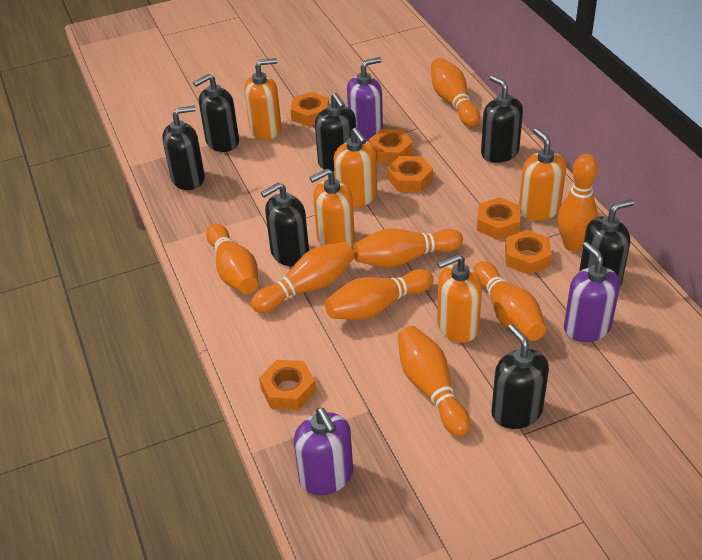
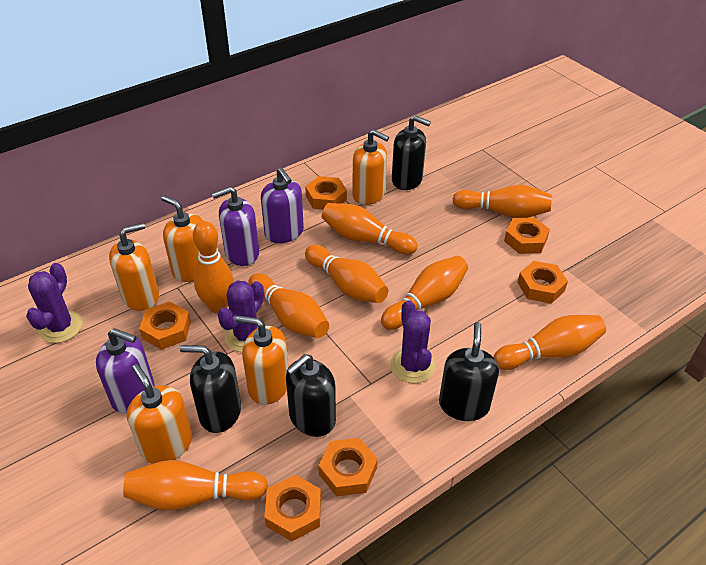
black soap dispenser: 7 -> 4
purple cactus: 0 -> 3

